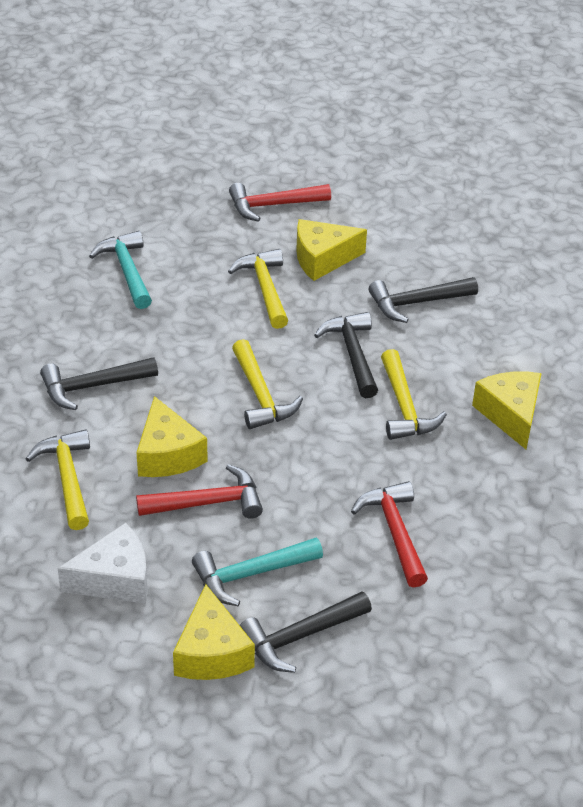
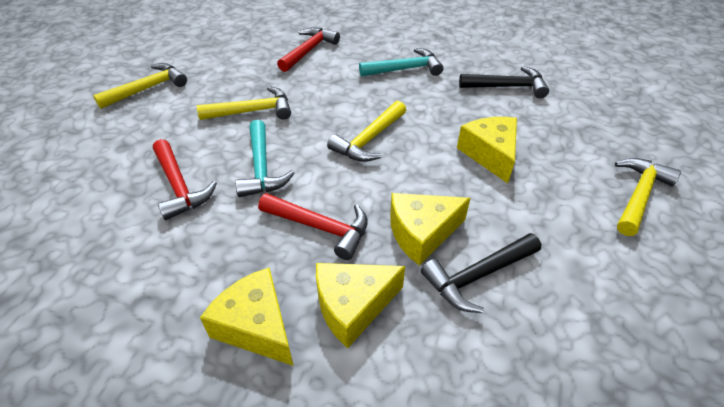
black hammer: 4 -> 2
white cheese: 1 -> 0

